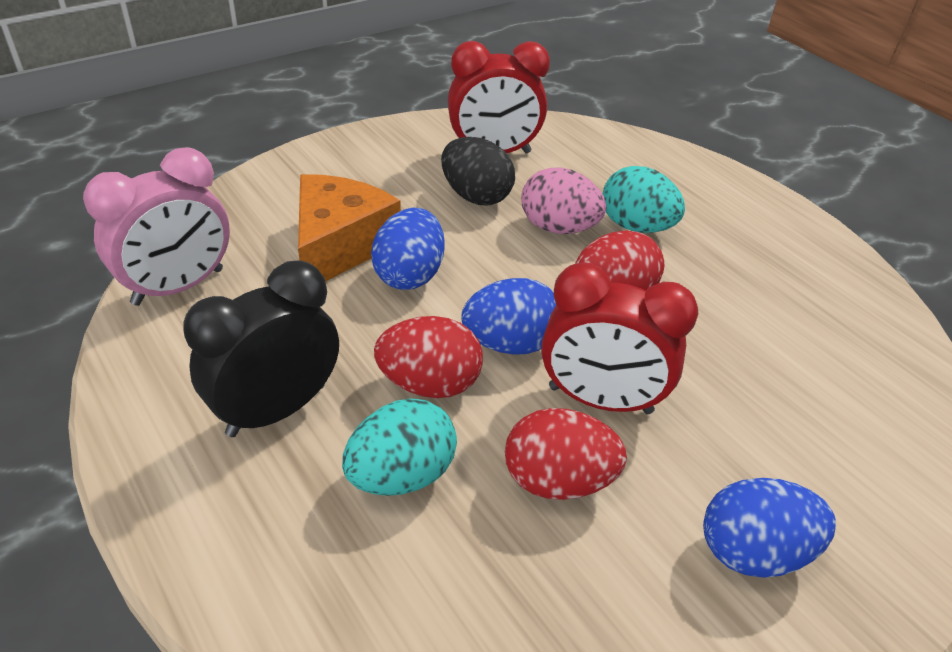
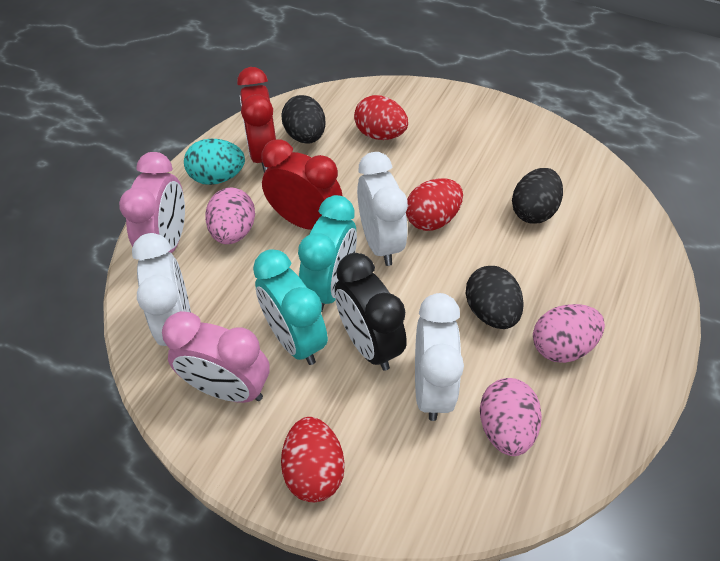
black egg: 1 -> 3
blue egg: 3 -> 0
orange cheese: 1 -> 0
pink clock: 1 -> 2
pink egg: 1 -> 3
turquoise clock: 0 -> 2
turquoise egg: 2 -> 1
white clock: 0 -> 3

